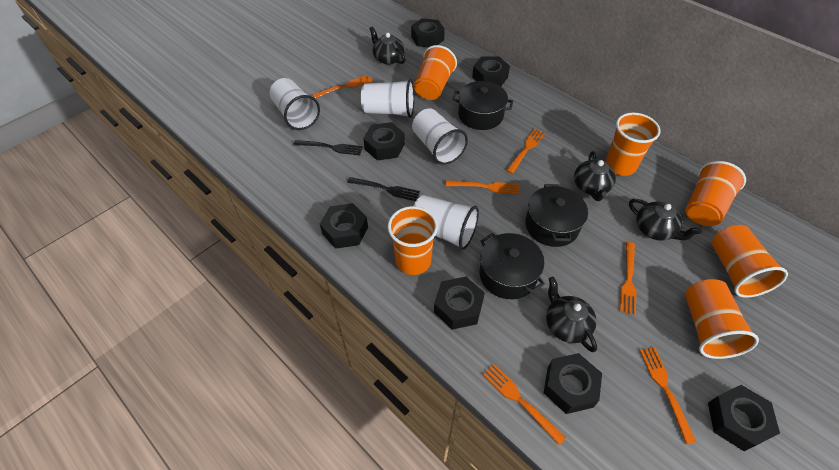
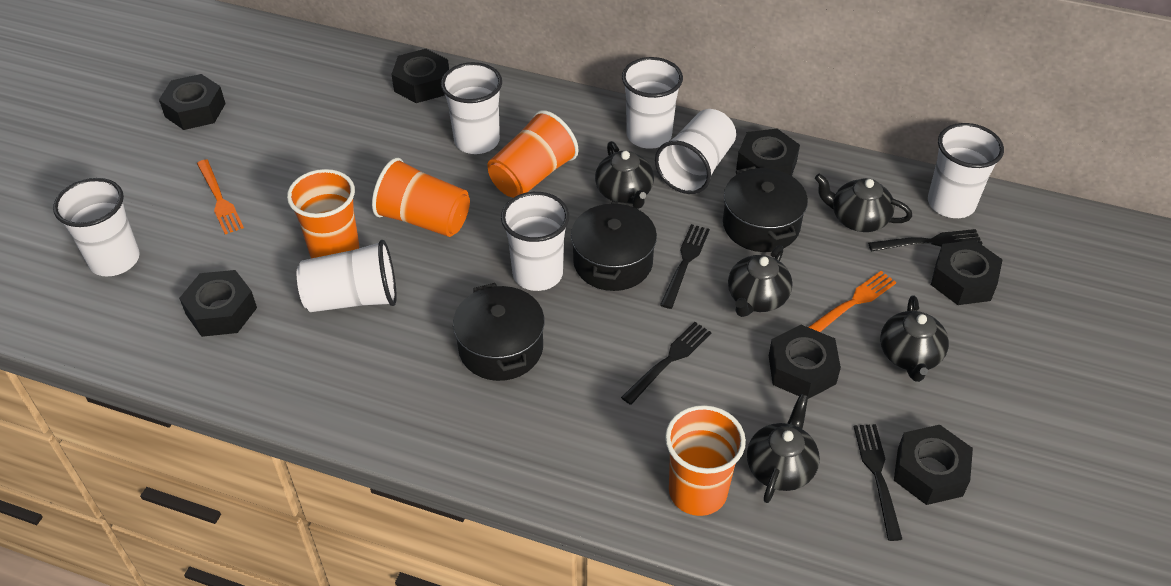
black fork: 2 -> 4
black teapot: 4 -> 5
orange cup: 6 -> 4
orange fork: 6 -> 2
white cup: 4 -> 7

